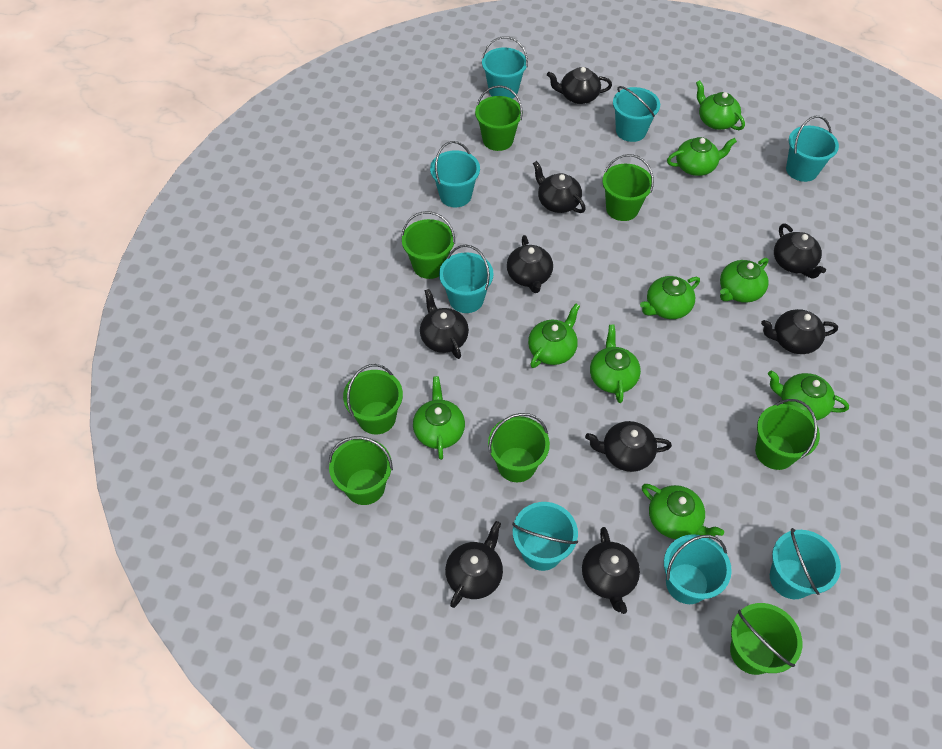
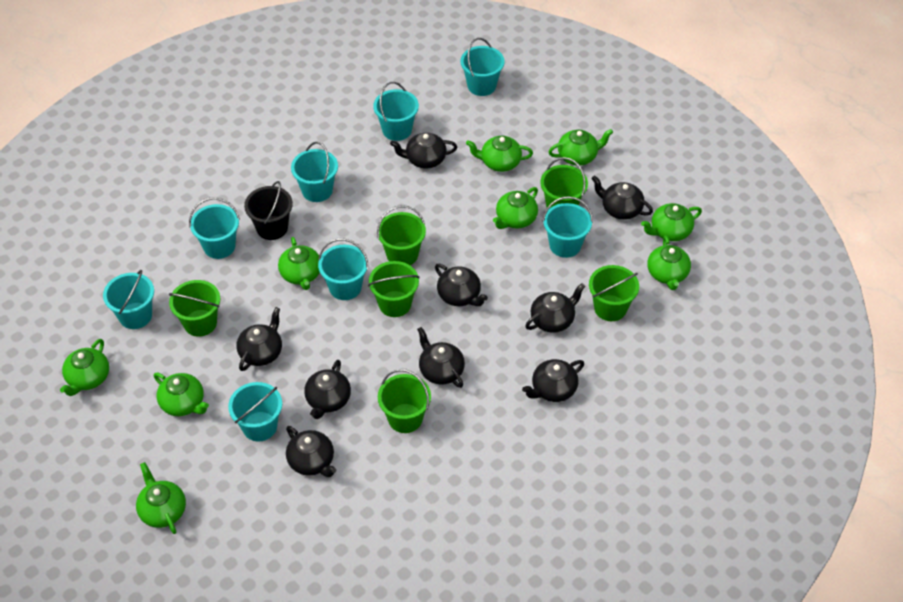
black bucket: 0 -> 1
green bucket: 8 -> 6

